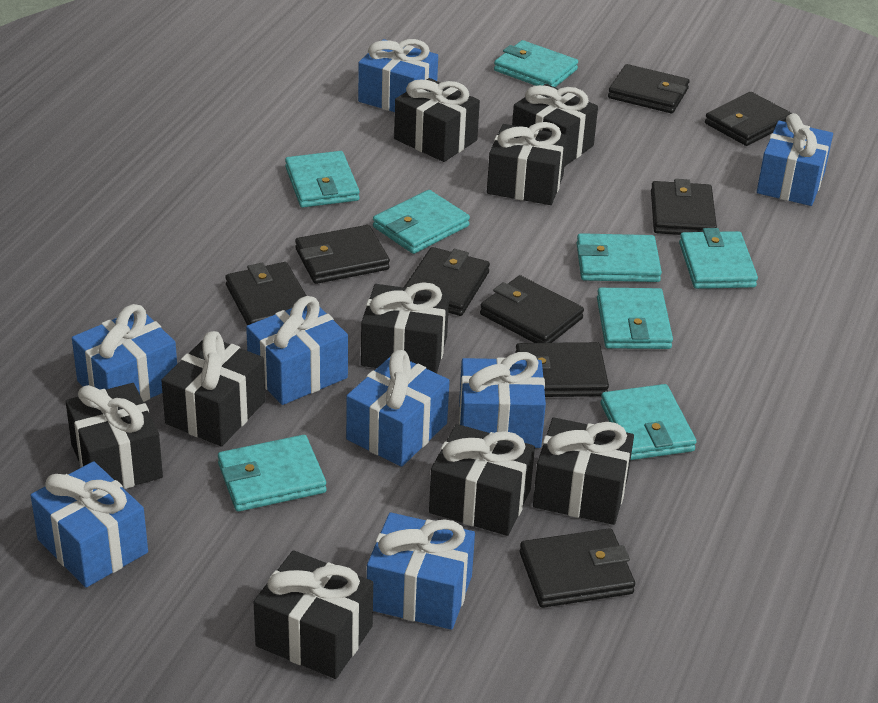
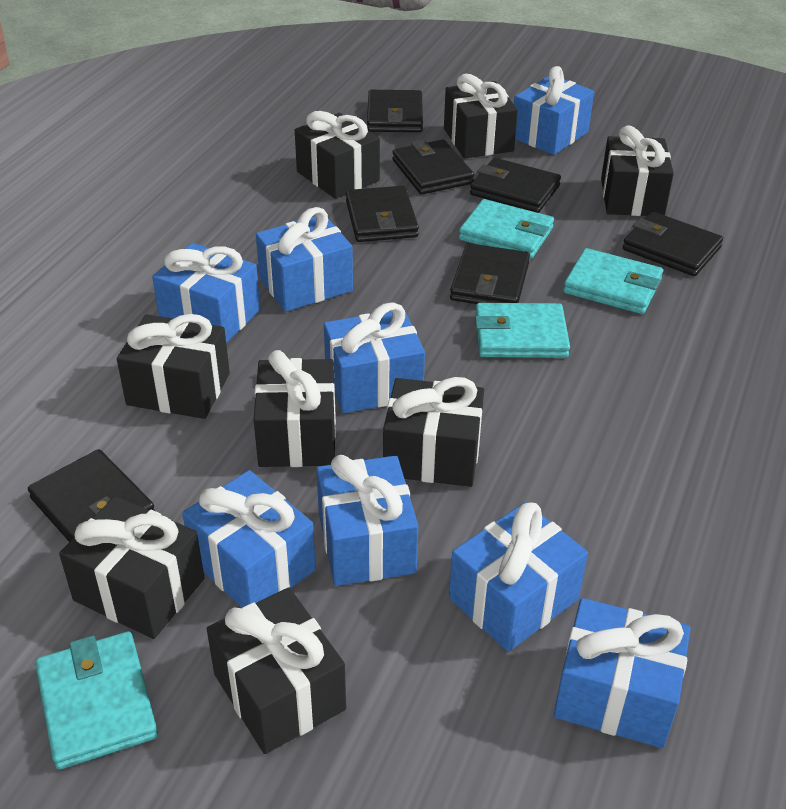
black gift: 9 -> 8
black wallet: 9 -> 7
turquoise wallet: 8 -> 4

